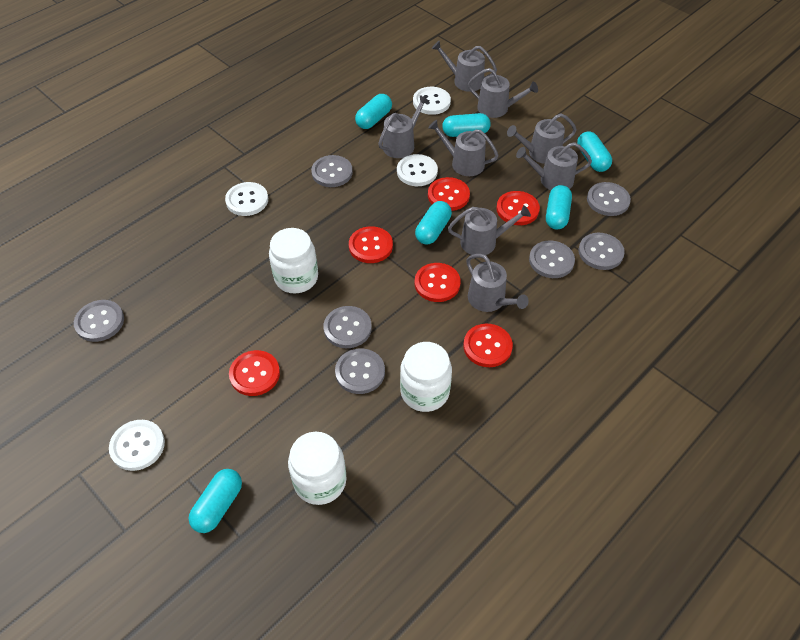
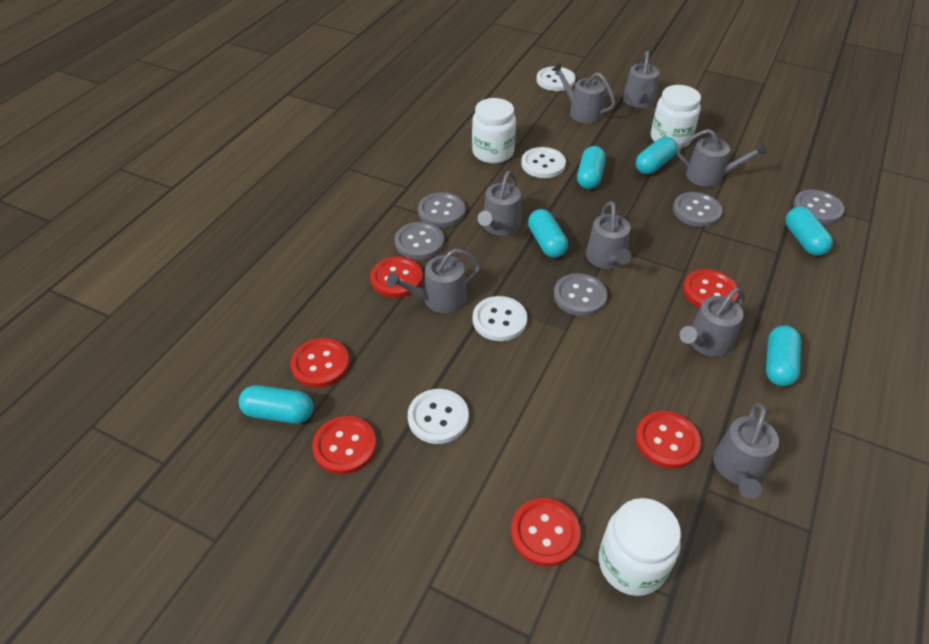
grey button: 7 -> 5

